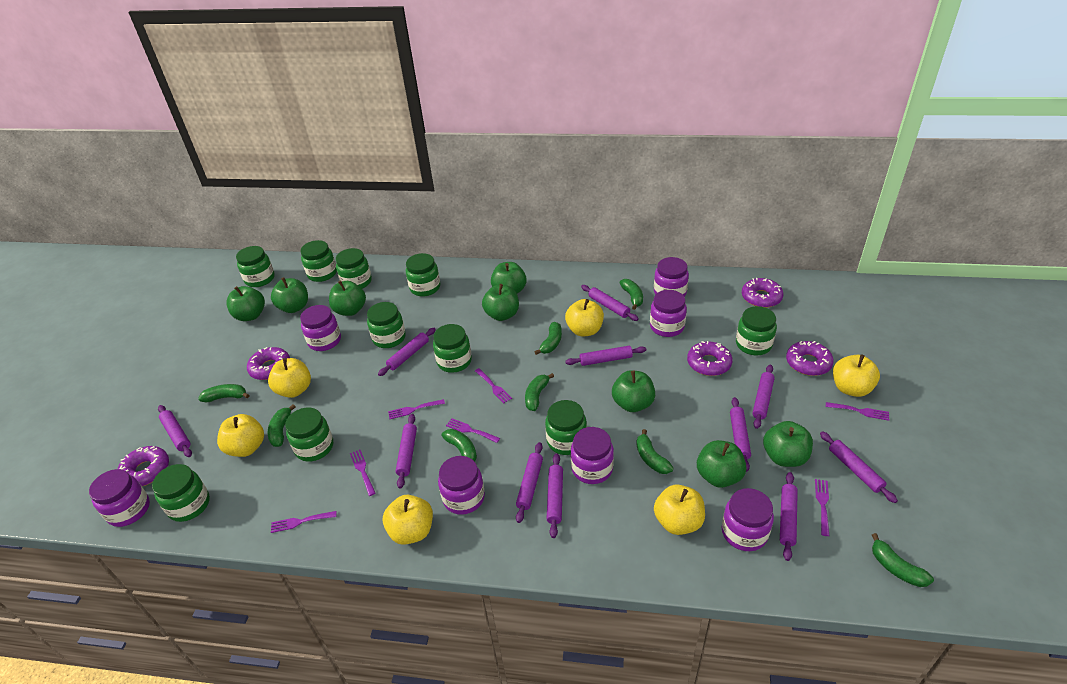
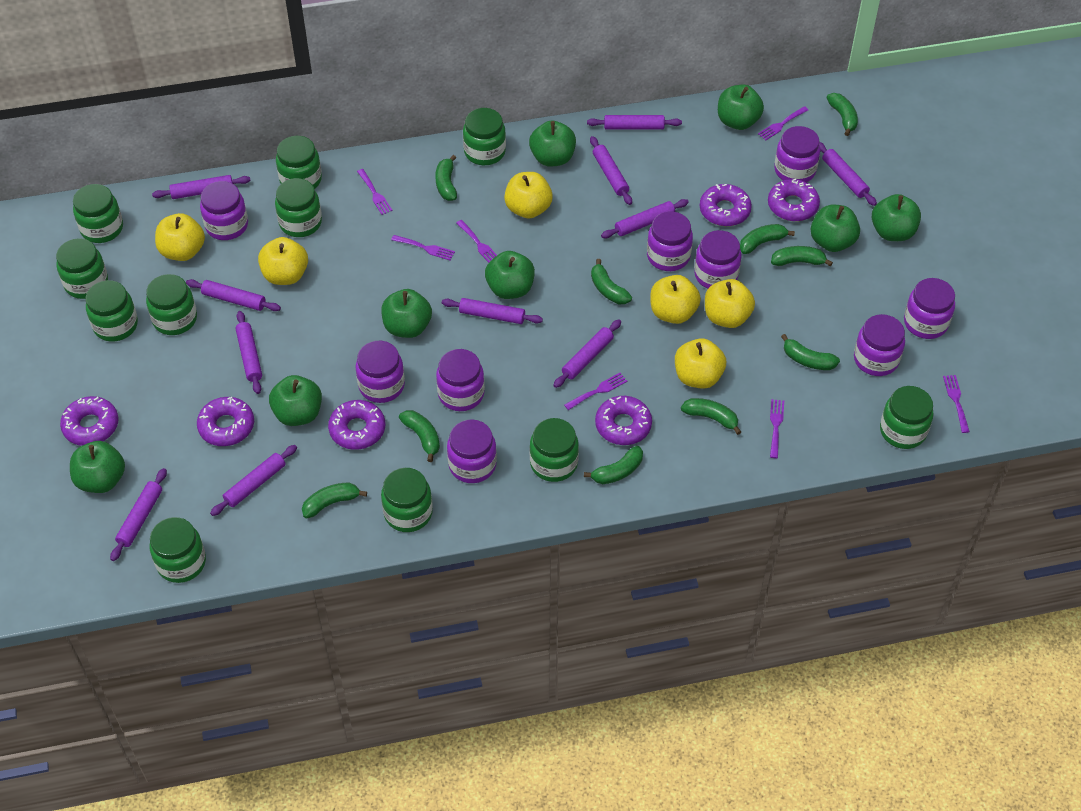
green banana: 8 -> 10
green jar: 10 -> 11
purple donut: 5 -> 6
purple jar: 7 -> 9

